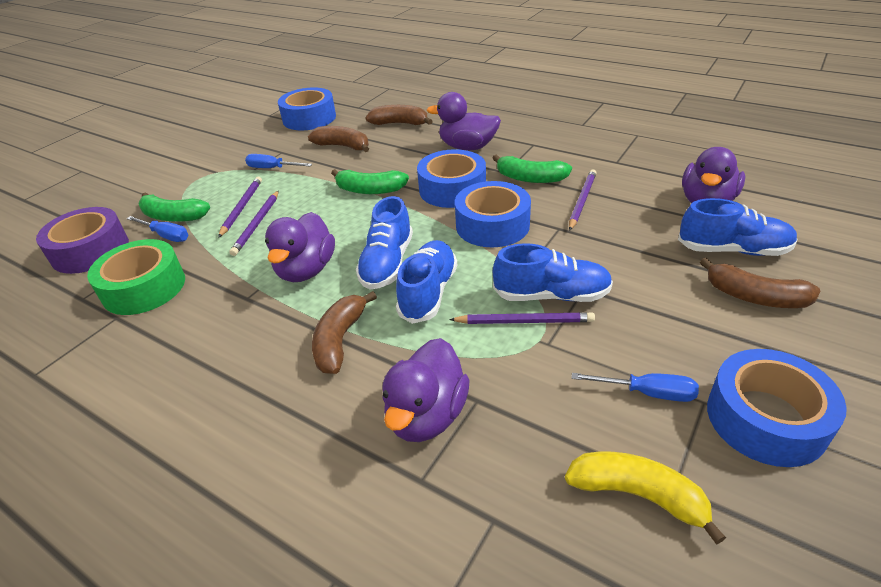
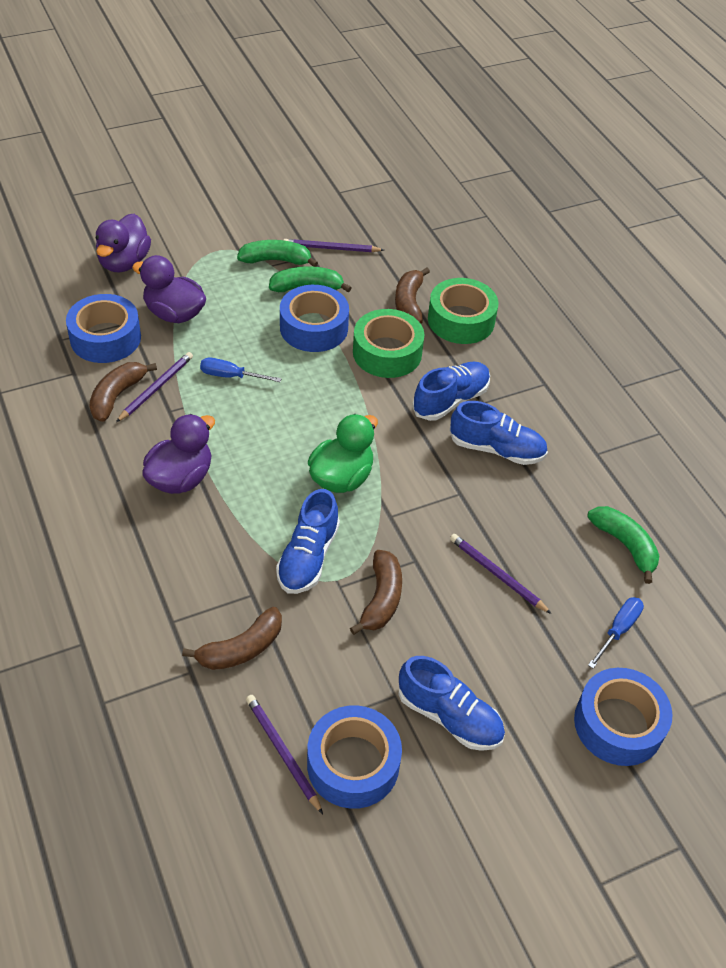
blue screwdriver: 3 -> 2
green duck: 0 -> 1
green tape: 1 -> 2
purple duck: 4 -> 3
purple tape: 1 -> 0
yellow banana: 1 -> 0

